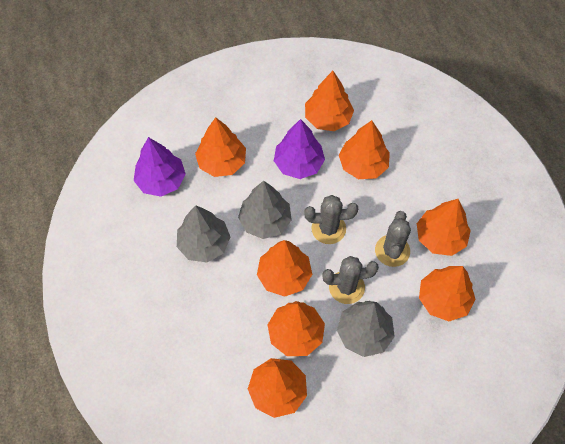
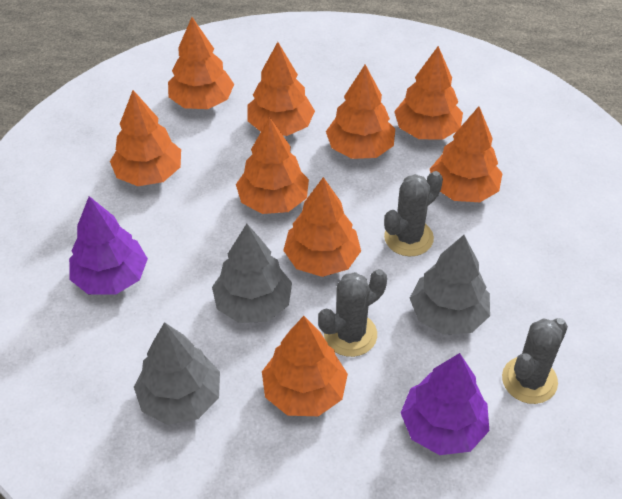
orange tree: 8 -> 9

